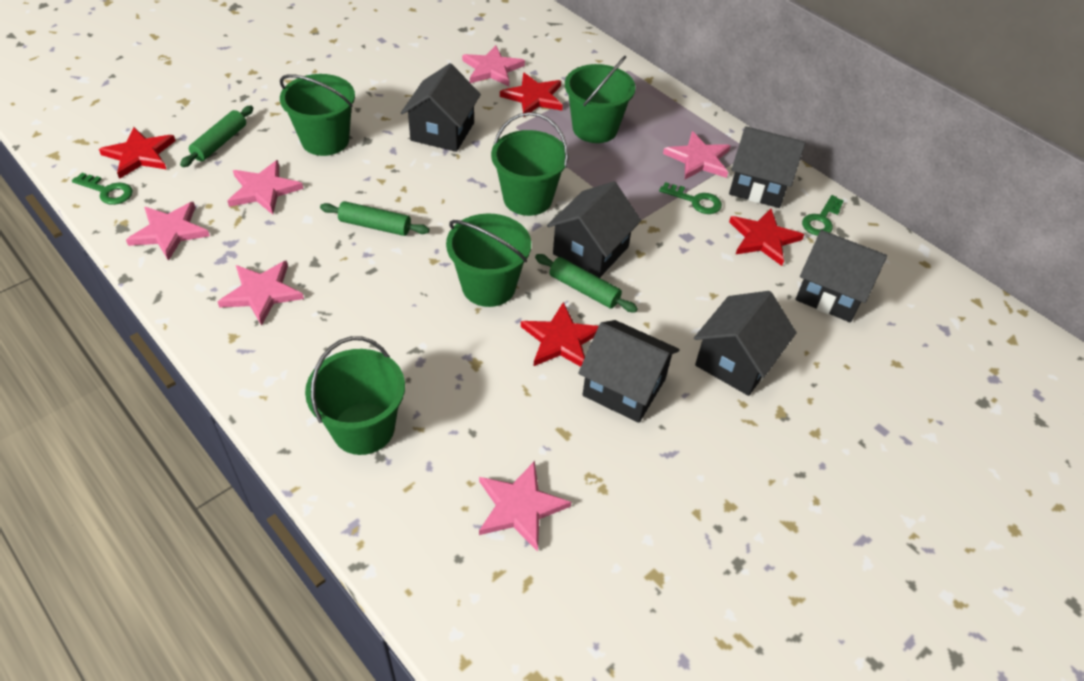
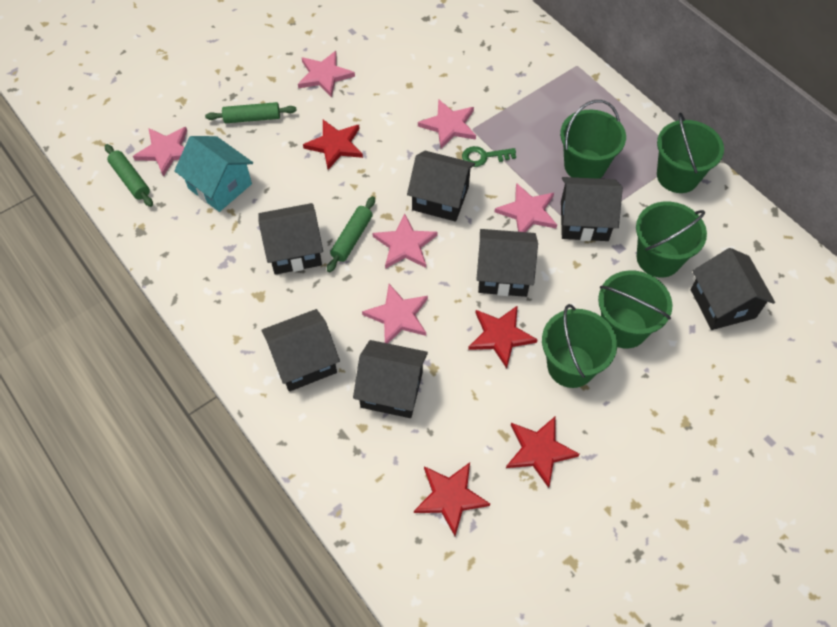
black house: 6 -> 7
green key: 3 -> 1
turquoise house: 0 -> 1

